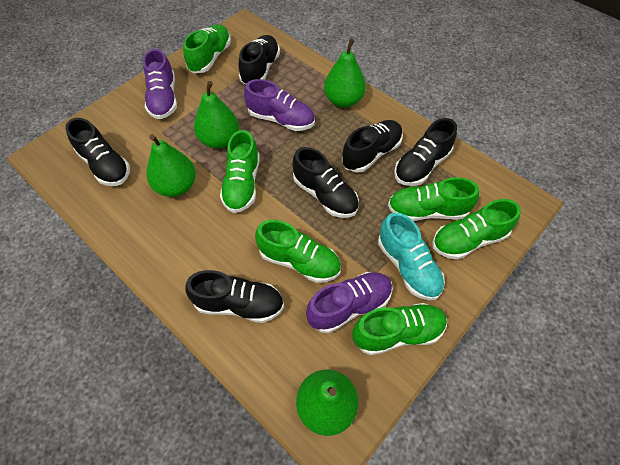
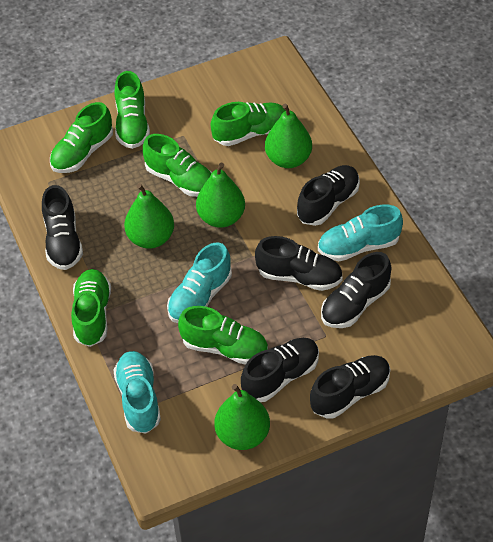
purple shoe: 3 -> 0
turquoise shoe: 1 -> 3

